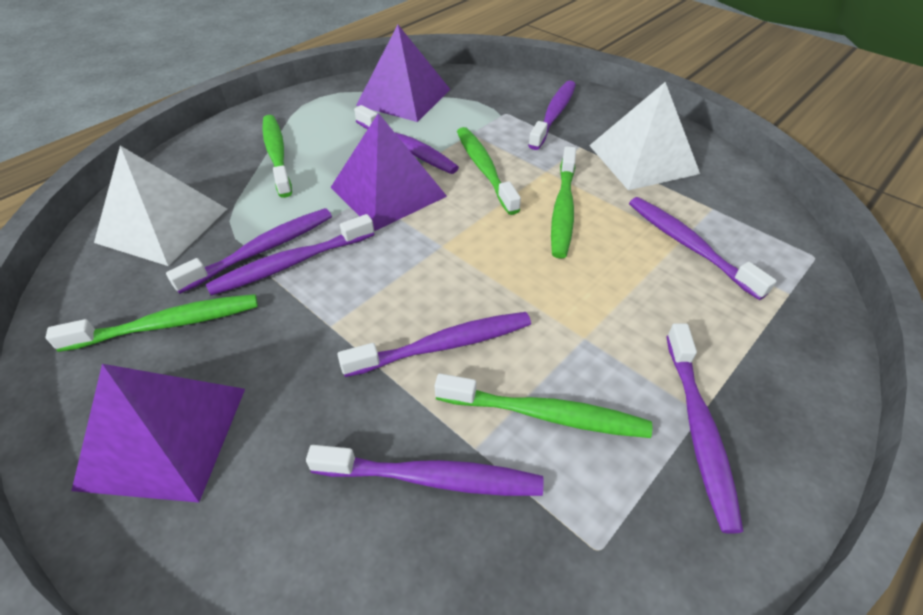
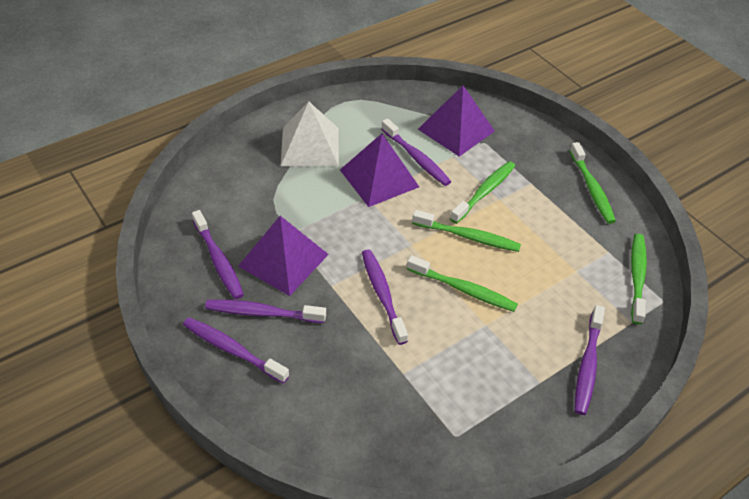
purple toothbrush: 8 -> 6
white pyramid: 2 -> 1

